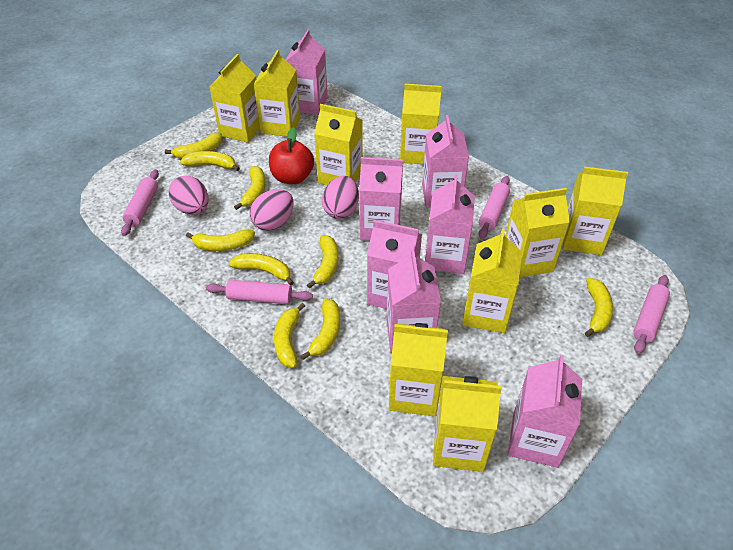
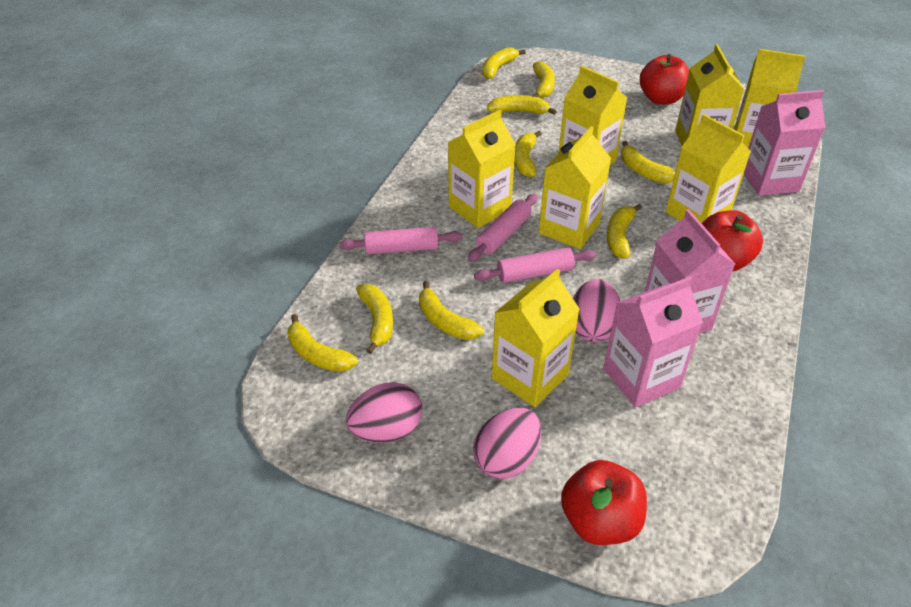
pink carton: 7 -> 3
pink rolling pin: 4 -> 3
red apple: 1 -> 3
yellow carton: 9 -> 7

